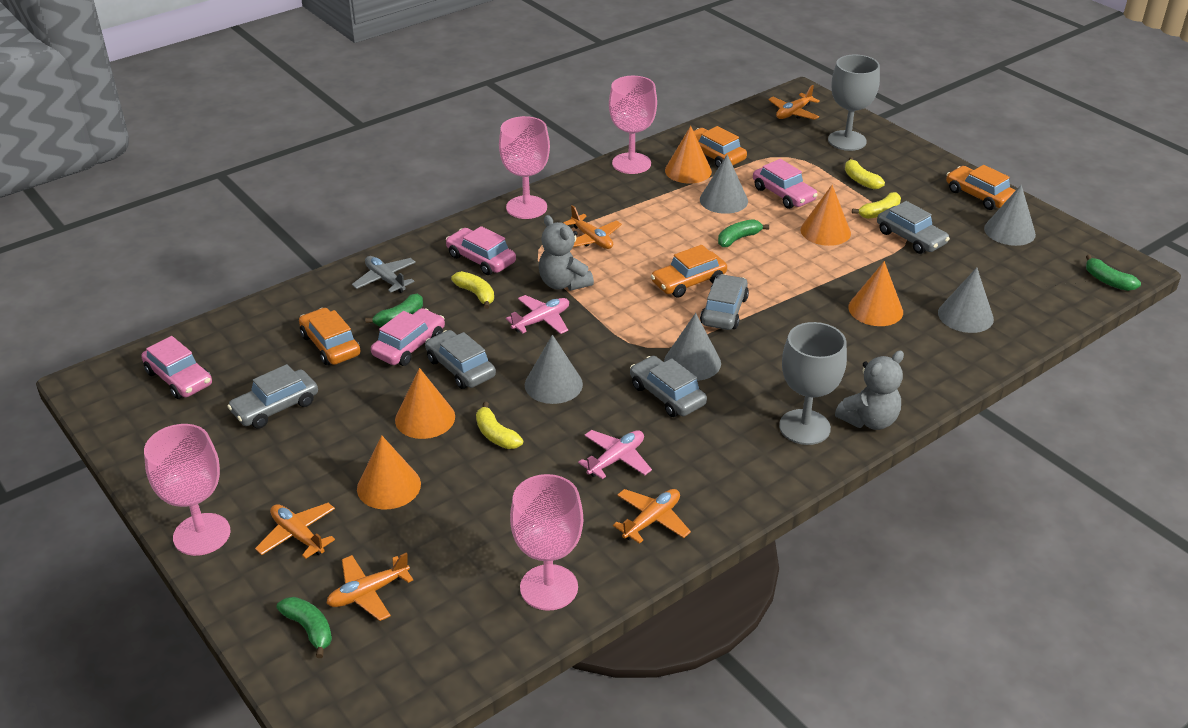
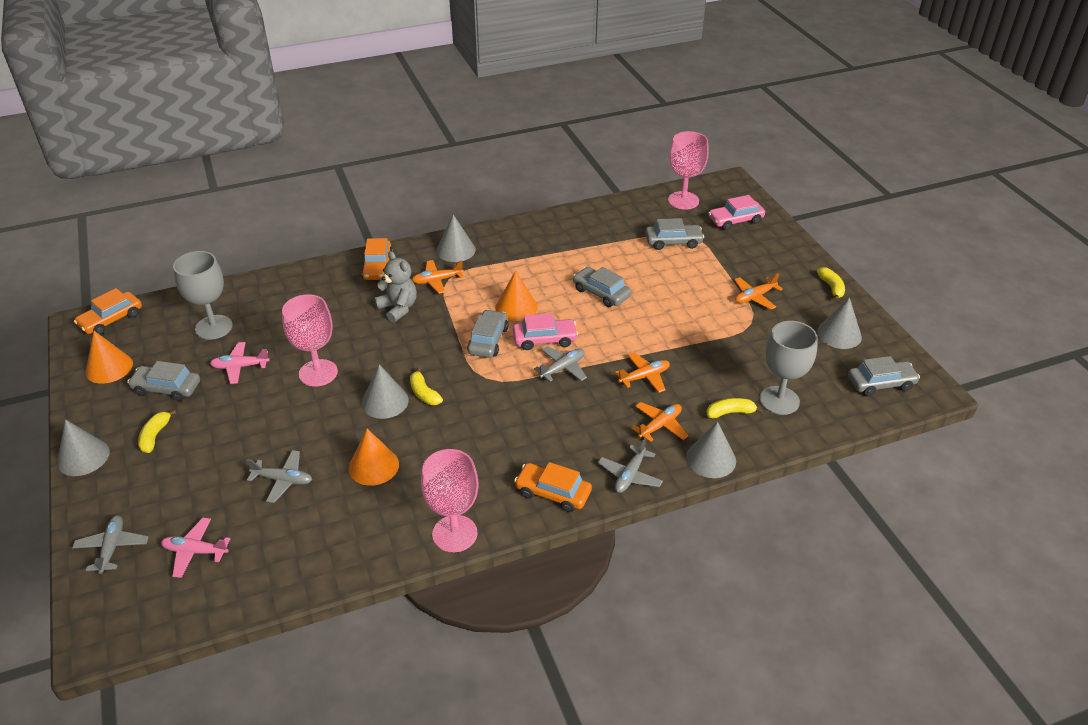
green banana: 4 -> 0
grey plane: 1 -> 4
grey teddy bear: 2 -> 1
orange car: 4 -> 3
orange cone: 5 -> 3
orange plane: 5 -> 4
pink car: 4 -> 2
pink goblet: 4 -> 3

